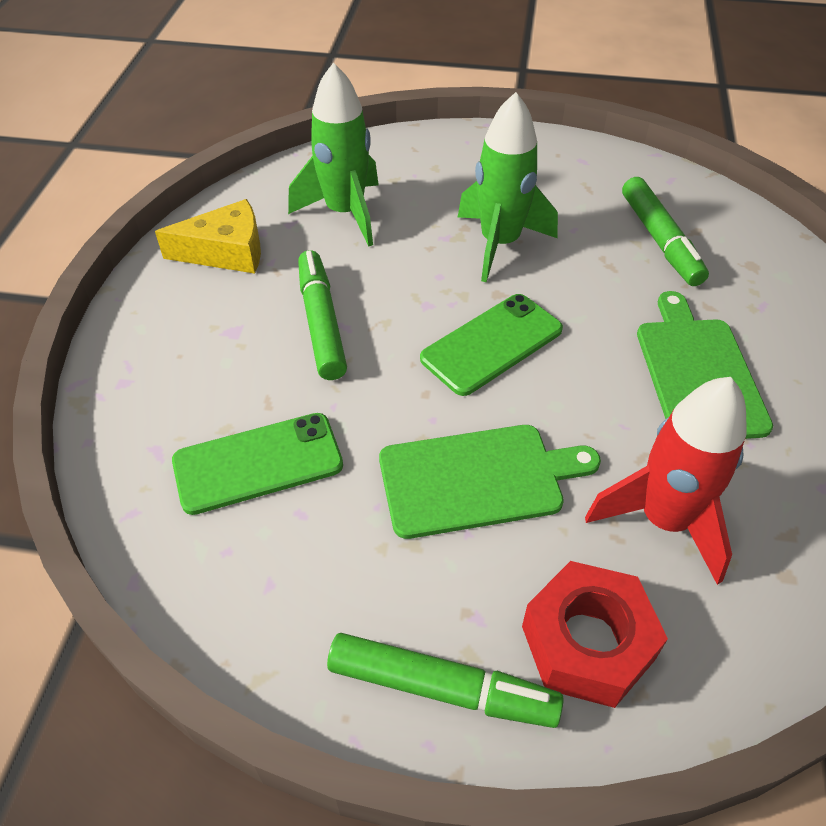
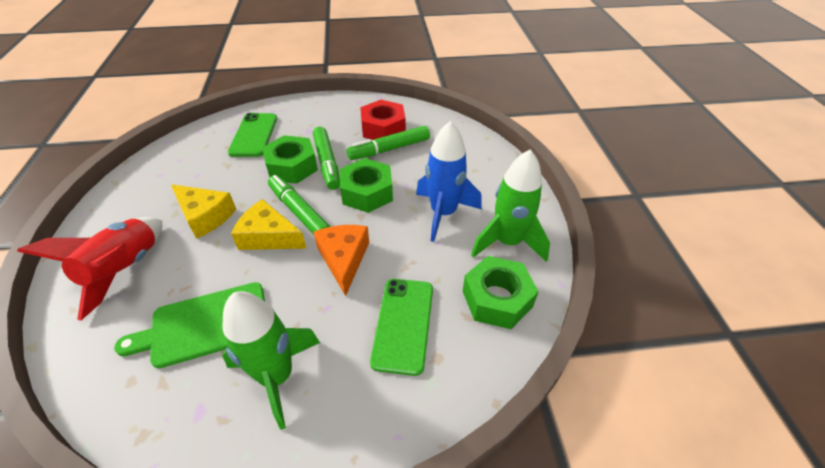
blue rocket: 0 -> 1
green cutting board: 2 -> 1
green nut: 0 -> 3
orange cheese: 0 -> 1
yellow cheese: 1 -> 2

